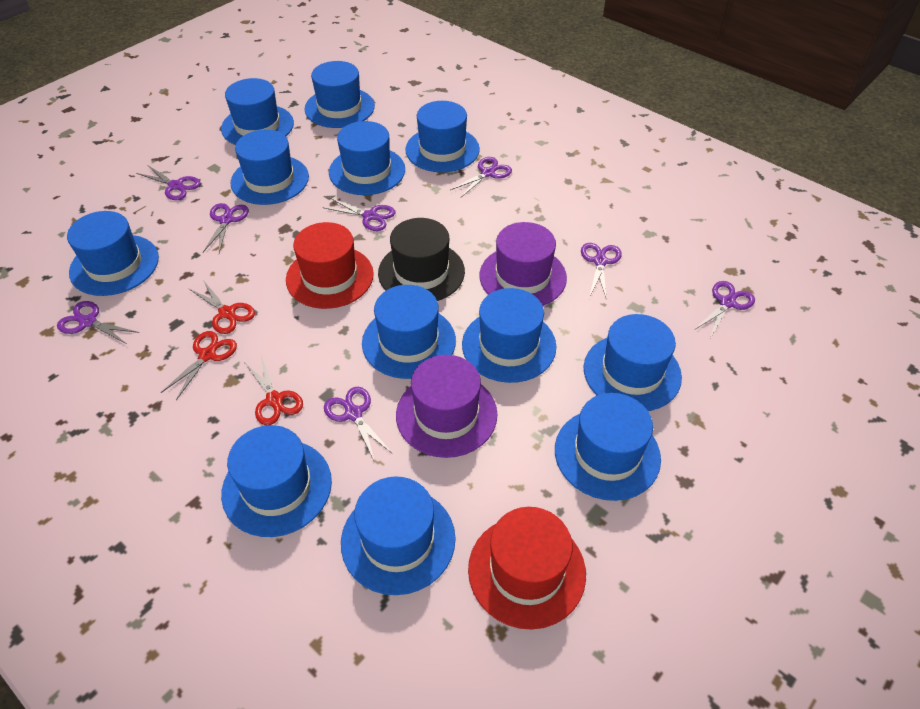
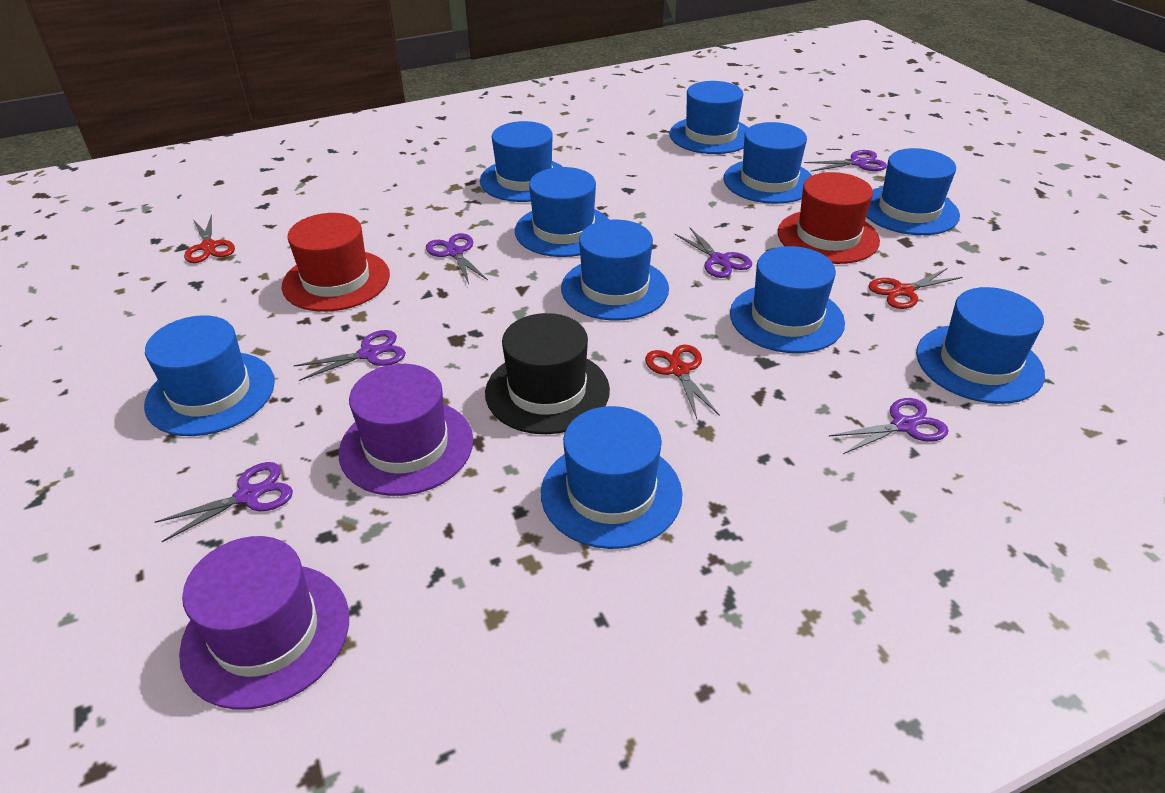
blue hat: 12 -> 10
purple scissors: 8 -> 6

